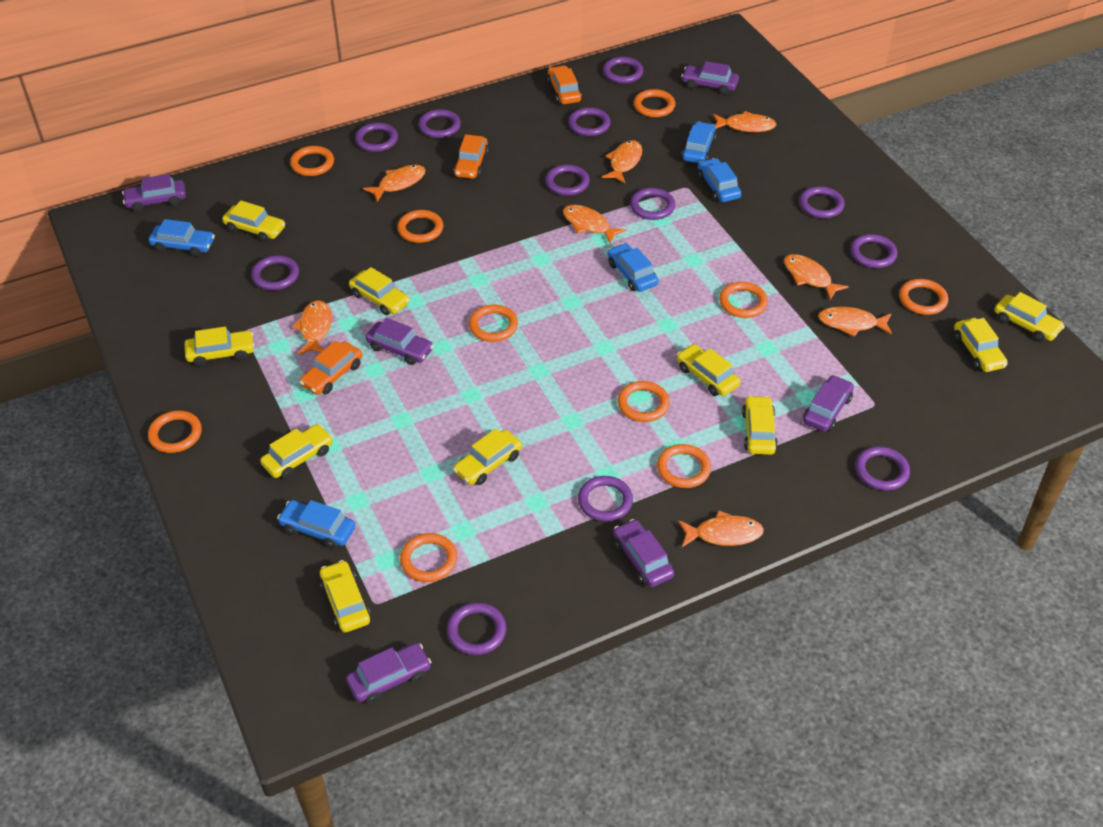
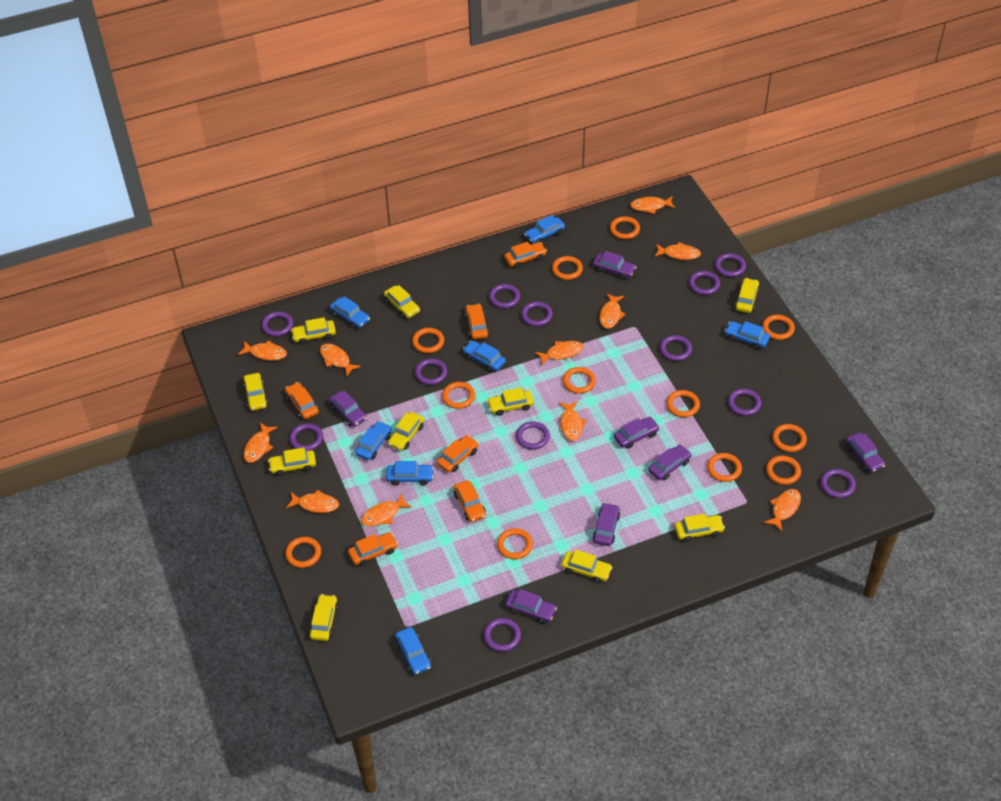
blue car: 5 -> 7
orange car: 3 -> 6
orange fish: 8 -> 11
orange ring: 10 -> 12
purple car: 6 -> 7

